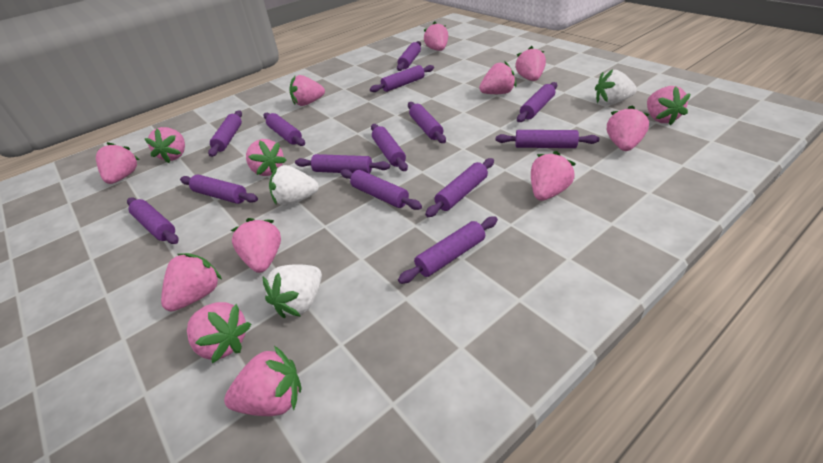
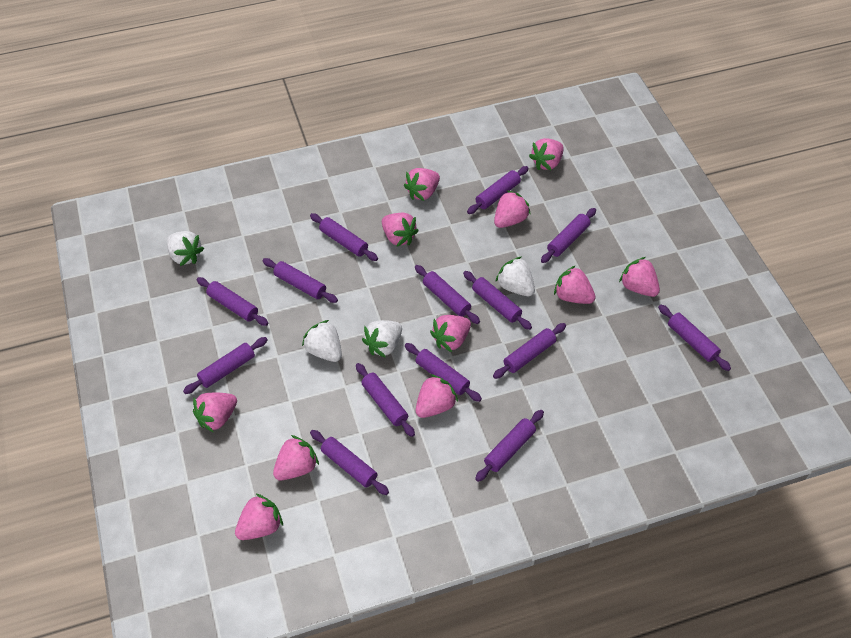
pink strawberry: 14 -> 11
white strawberry: 3 -> 4

